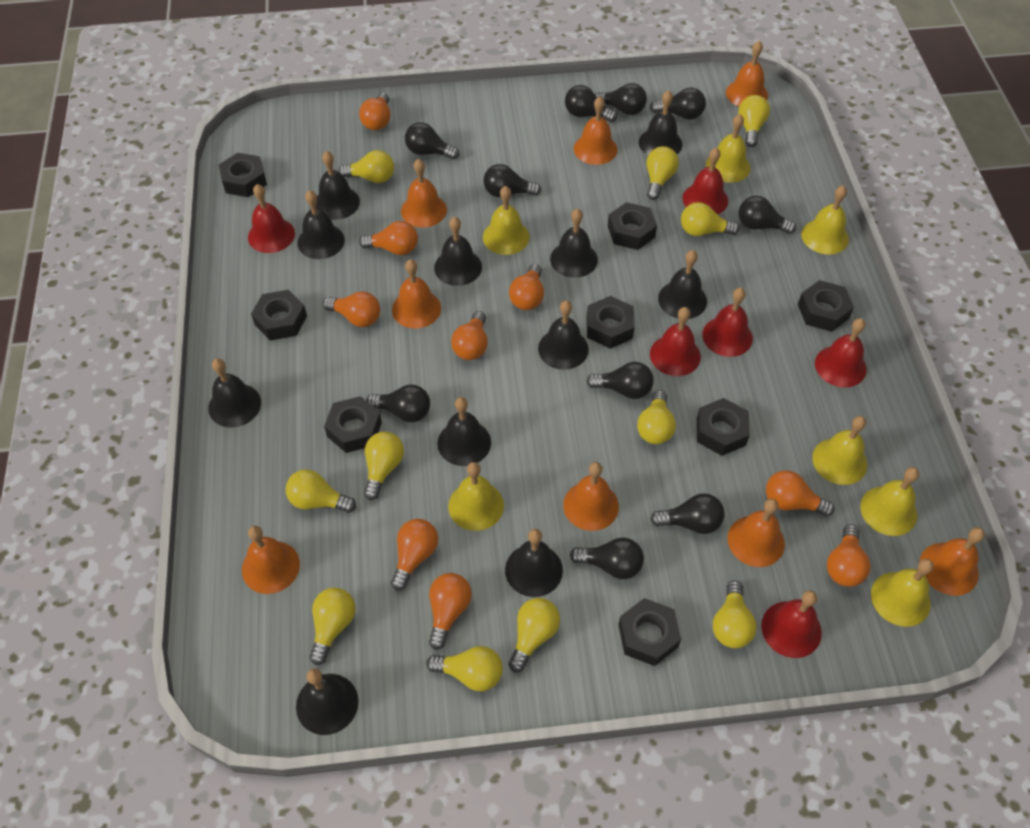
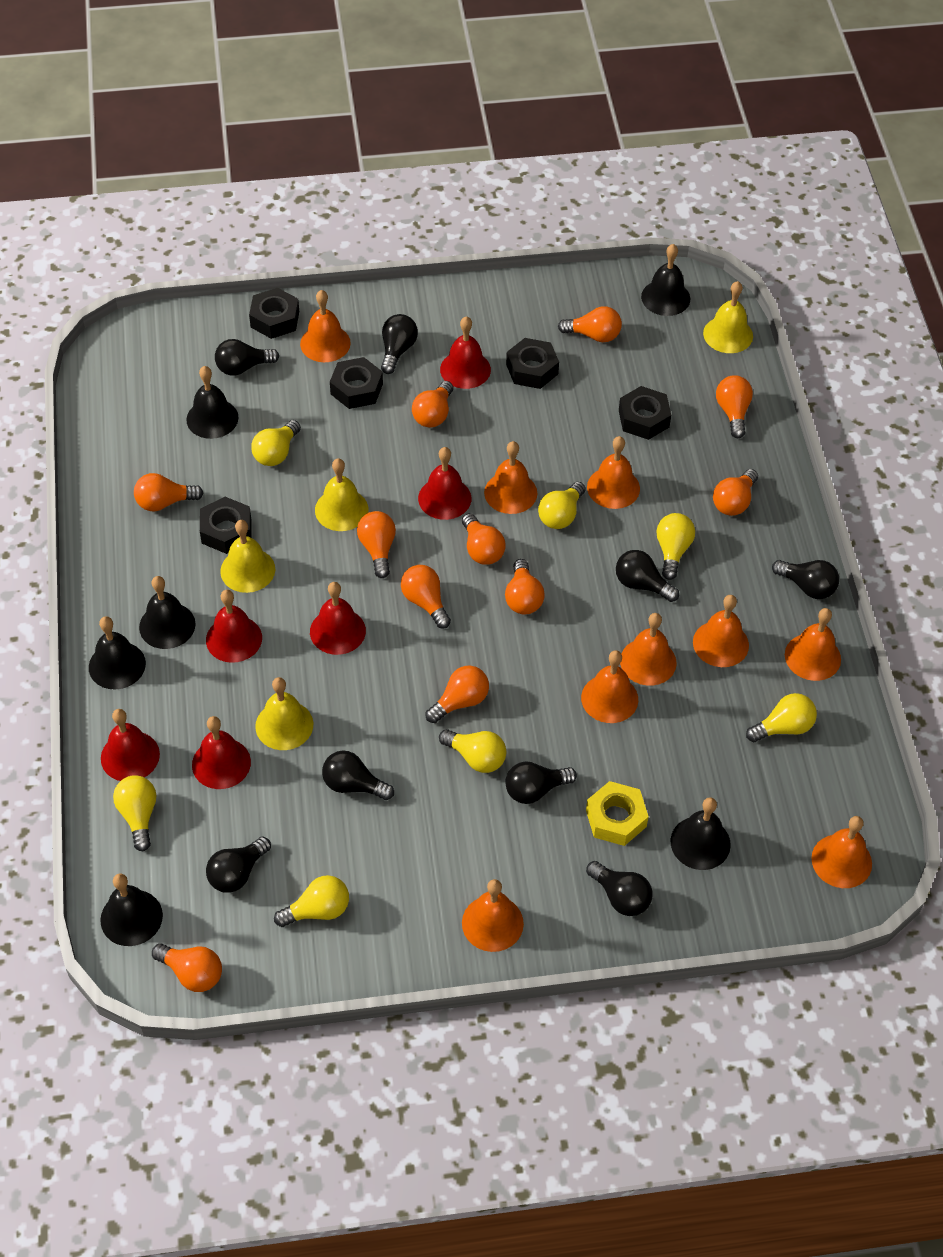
black bell: 11 -> 6
black light bulb: 10 -> 8
black nut: 8 -> 5
orange bell: 8 -> 9
orange light bulb: 9 -> 11
yellow bell: 7 -> 4
yellow light bulb: 11 -> 7
yellow nut: 0 -> 1

